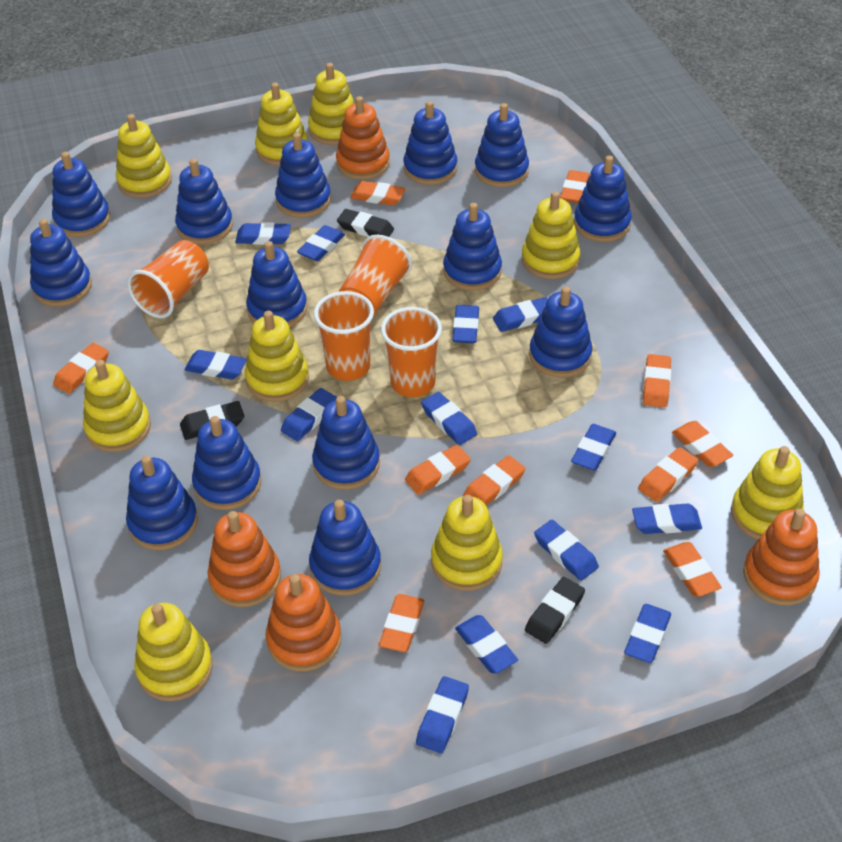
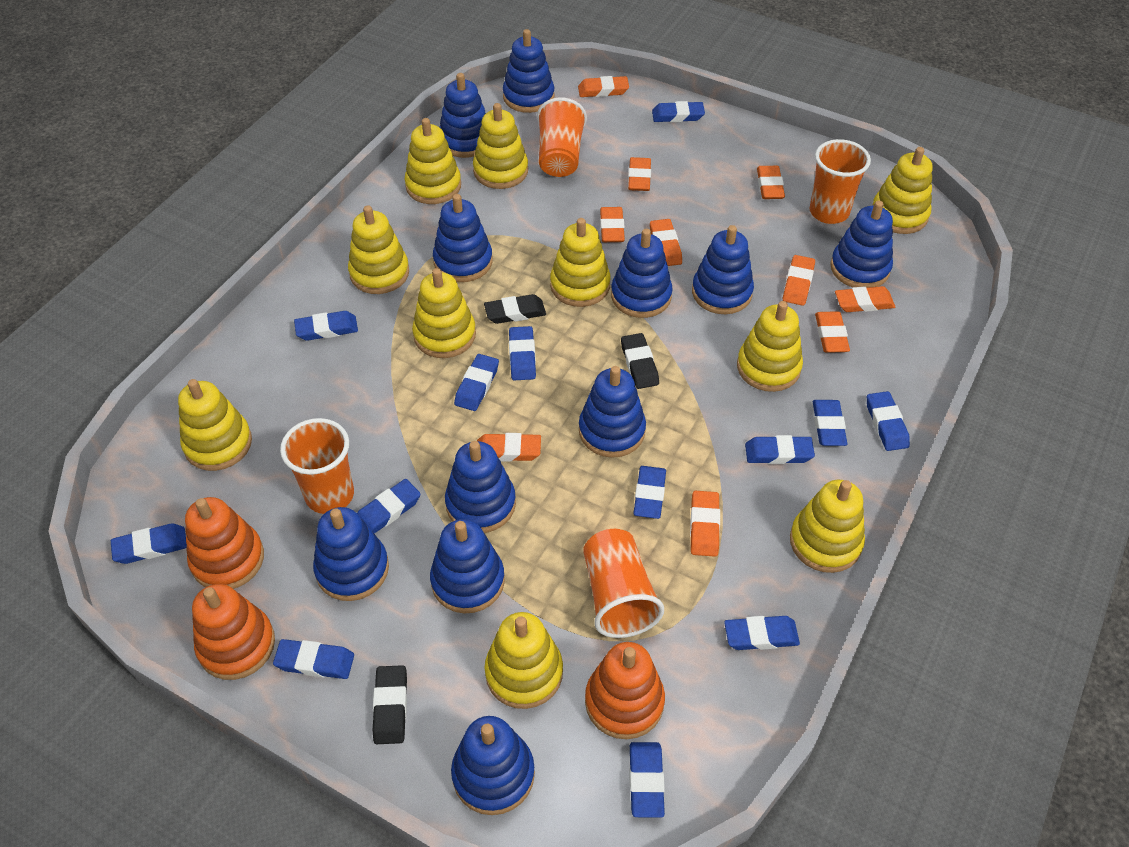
blue stacking toy: 14 -> 11
orange stacking toy: 4 -> 3
yellow stacking toy: 9 -> 10

